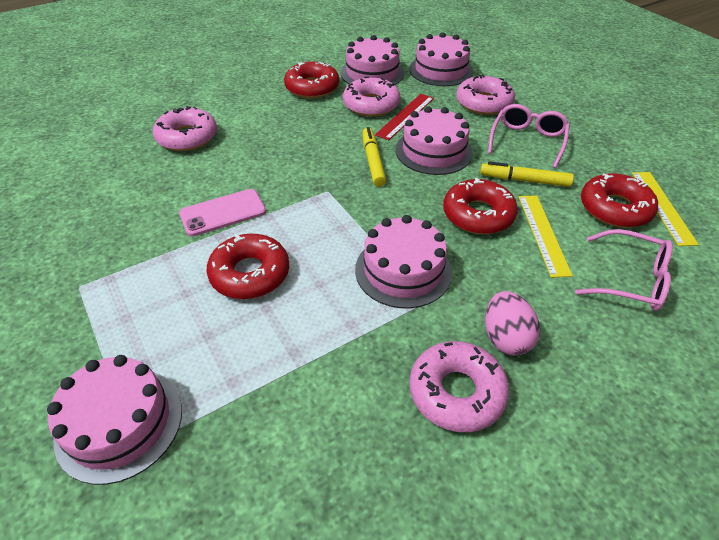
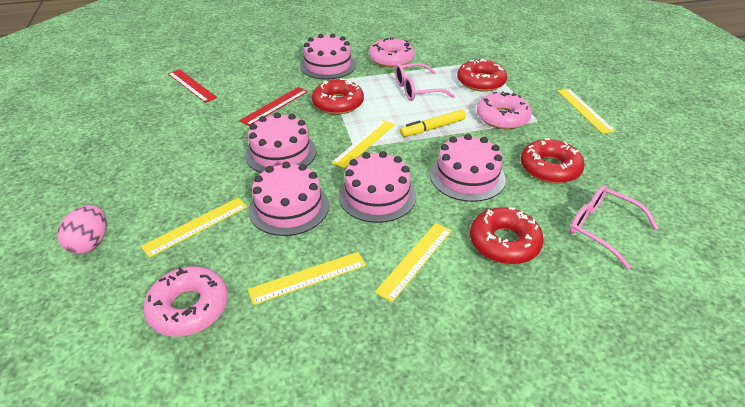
pink donut: 4 -> 3
pink phone: 1 -> 0
red ruler: 1 -> 2
yellow marker: 2 -> 1
yellow ruler: 2 -> 5

